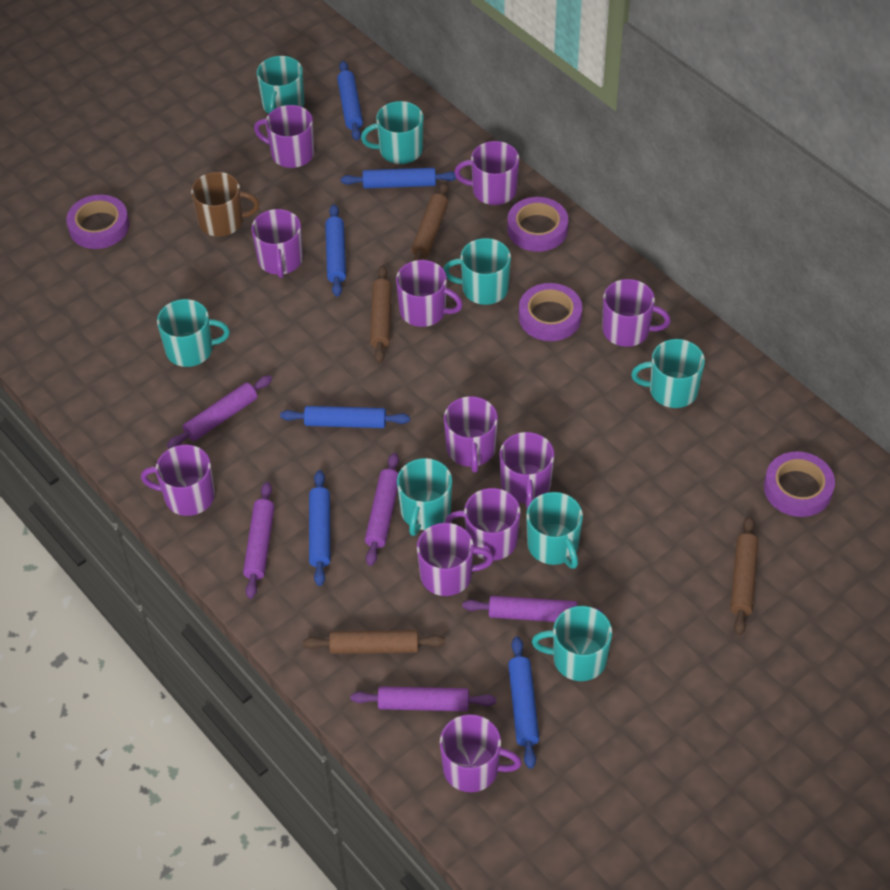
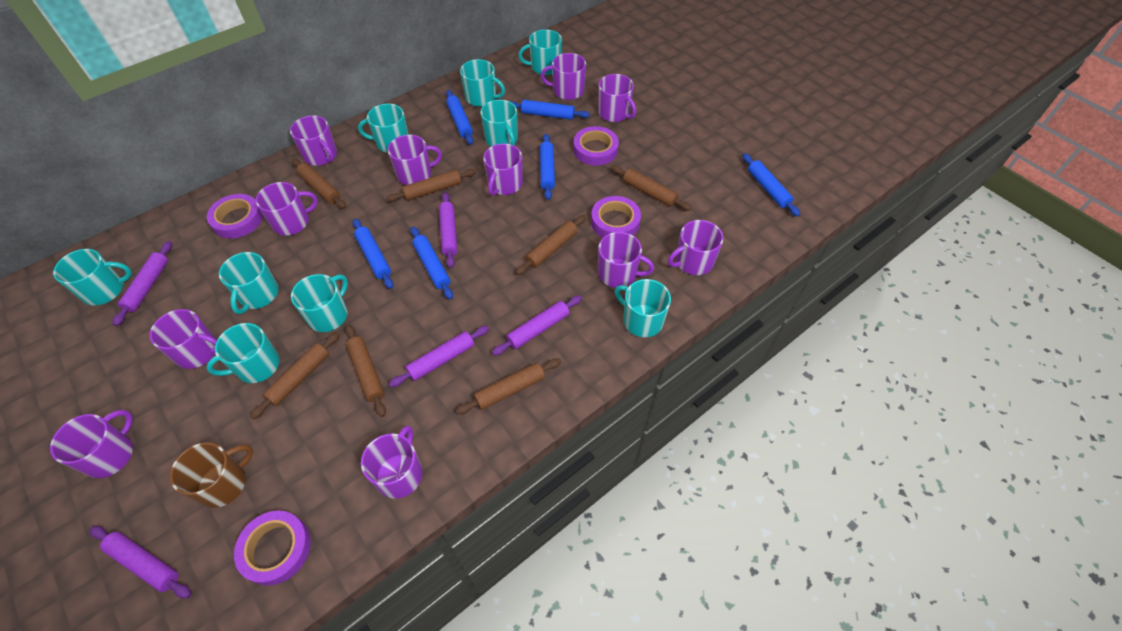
brown rolling pin: 4 -> 7
turquoise mug: 8 -> 9

